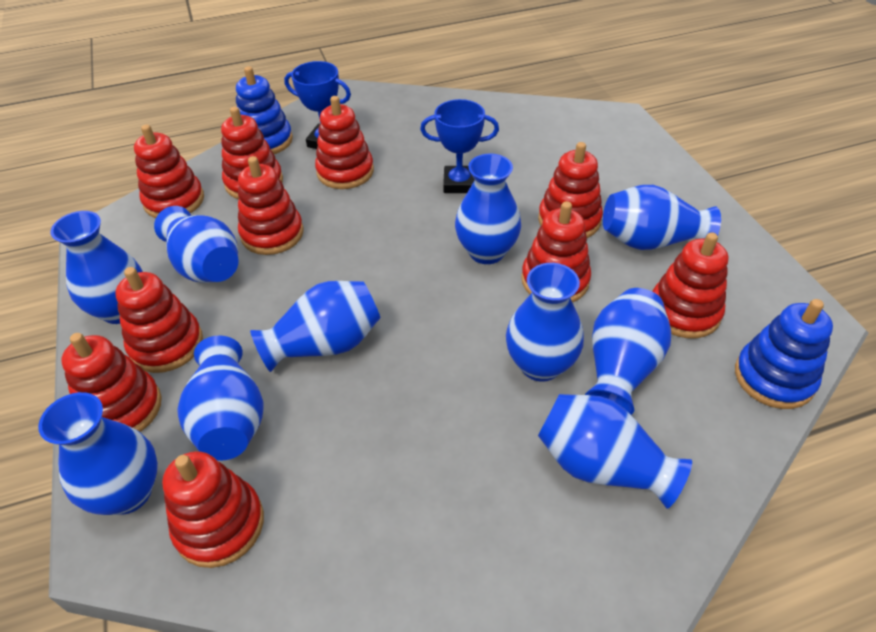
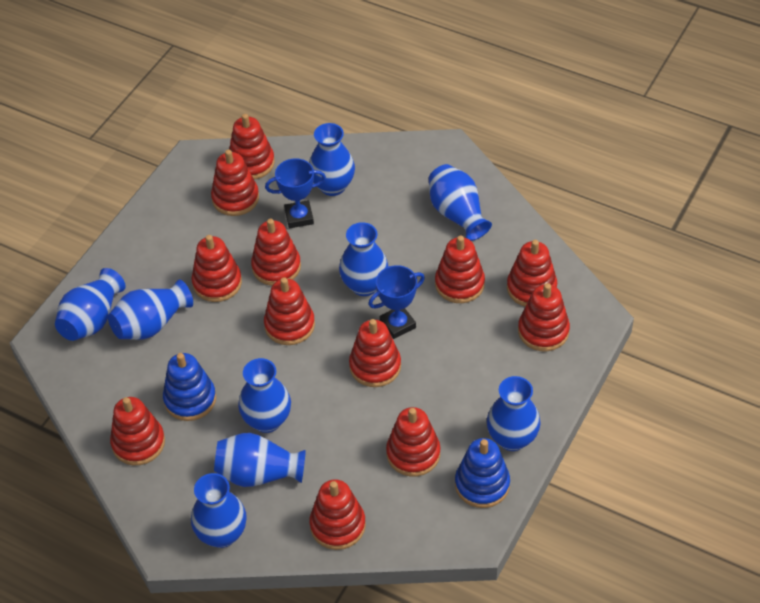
blue vase: 10 -> 9
red stacking toy: 10 -> 12

